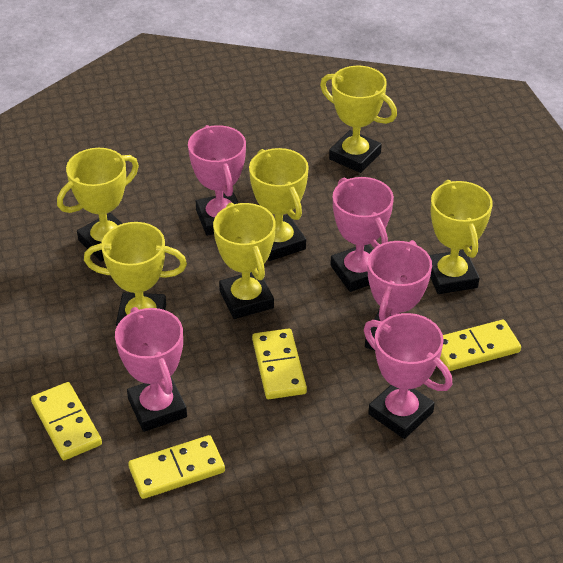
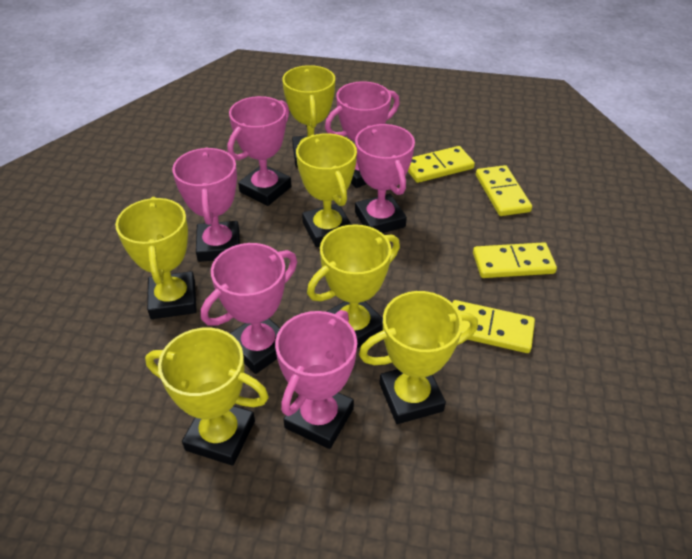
pink trophy: 5 -> 6

